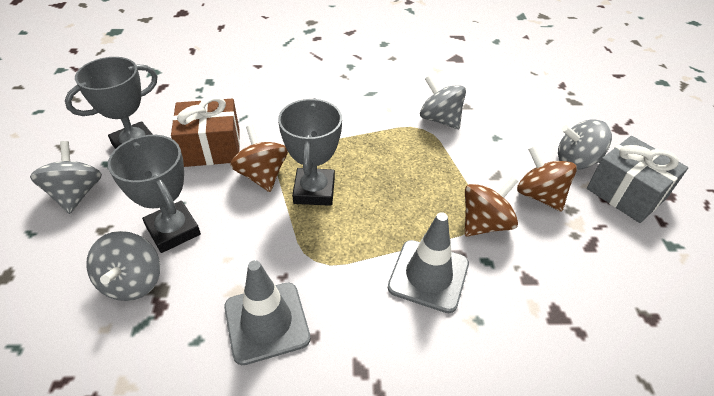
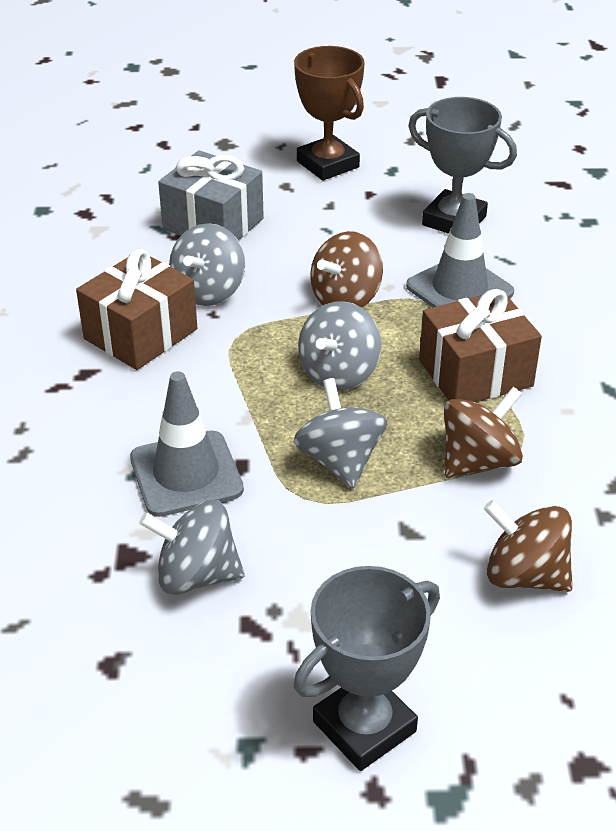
brown gift: 1 -> 2
brown trophy: 0 -> 1
grey trophy: 3 -> 2

